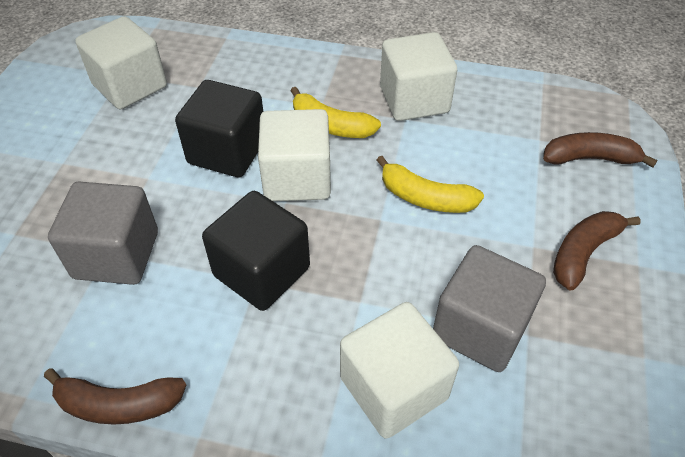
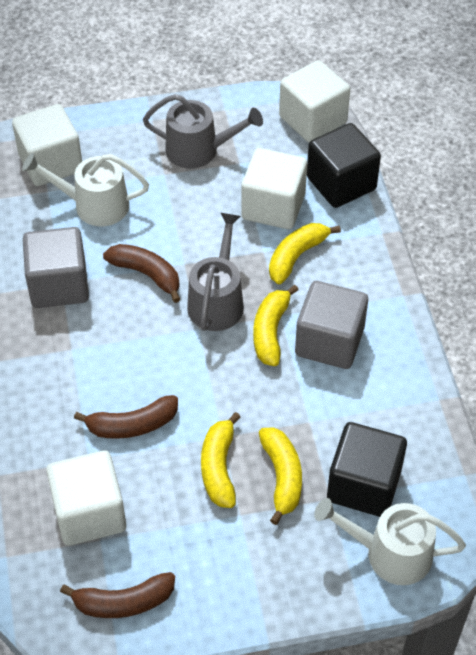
grey watering can: 0 -> 2
white watering can: 0 -> 2
yellow banana: 2 -> 4

